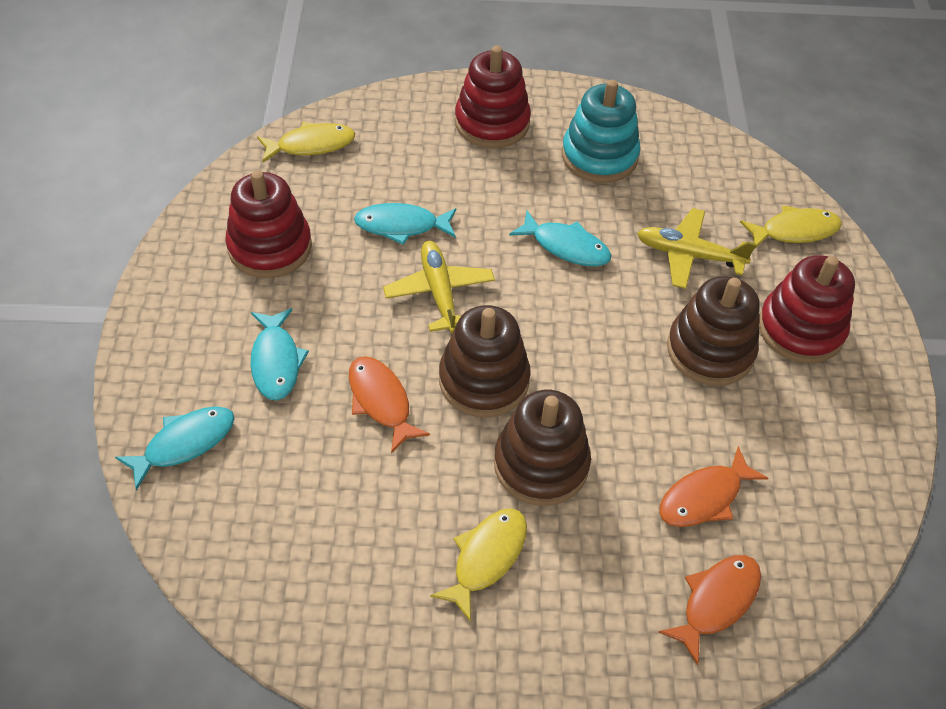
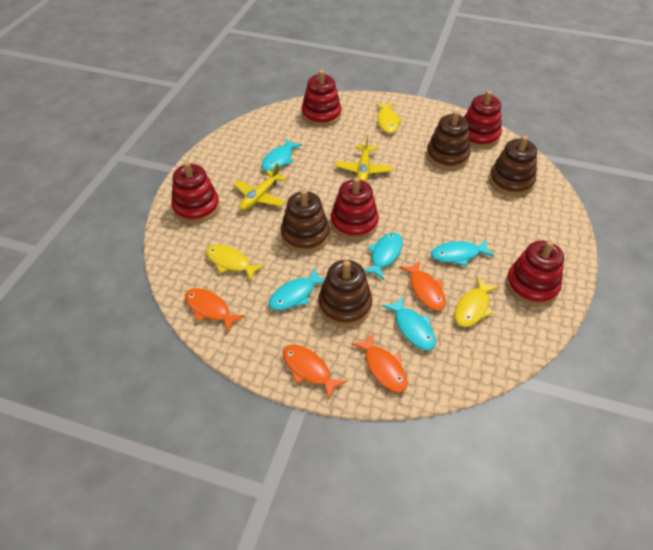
brown stacking toy: 3 -> 4
orange fish: 3 -> 4
red stacking toy: 3 -> 5
turquoise fish: 4 -> 5
turquoise stacking toy: 1 -> 0

